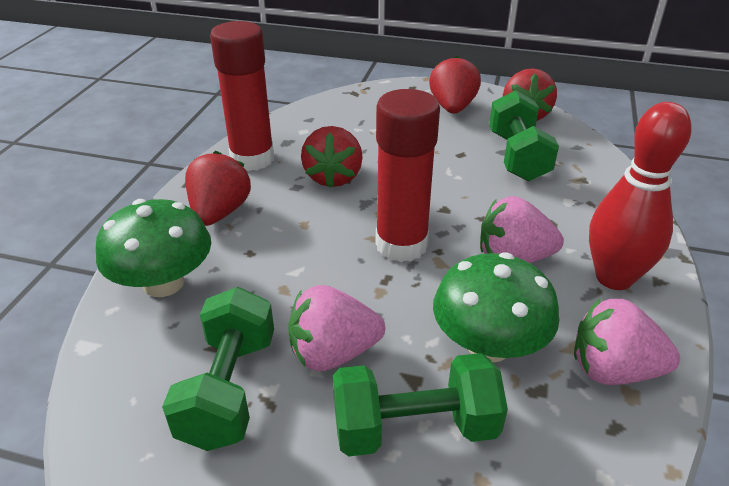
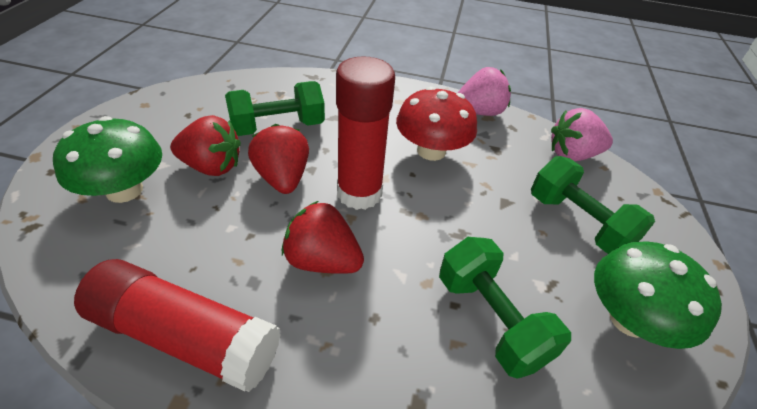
pink strawberry: 3 -> 2
red bowling pin: 1 -> 0
red mushroom: 0 -> 1
red strawberry: 4 -> 3

